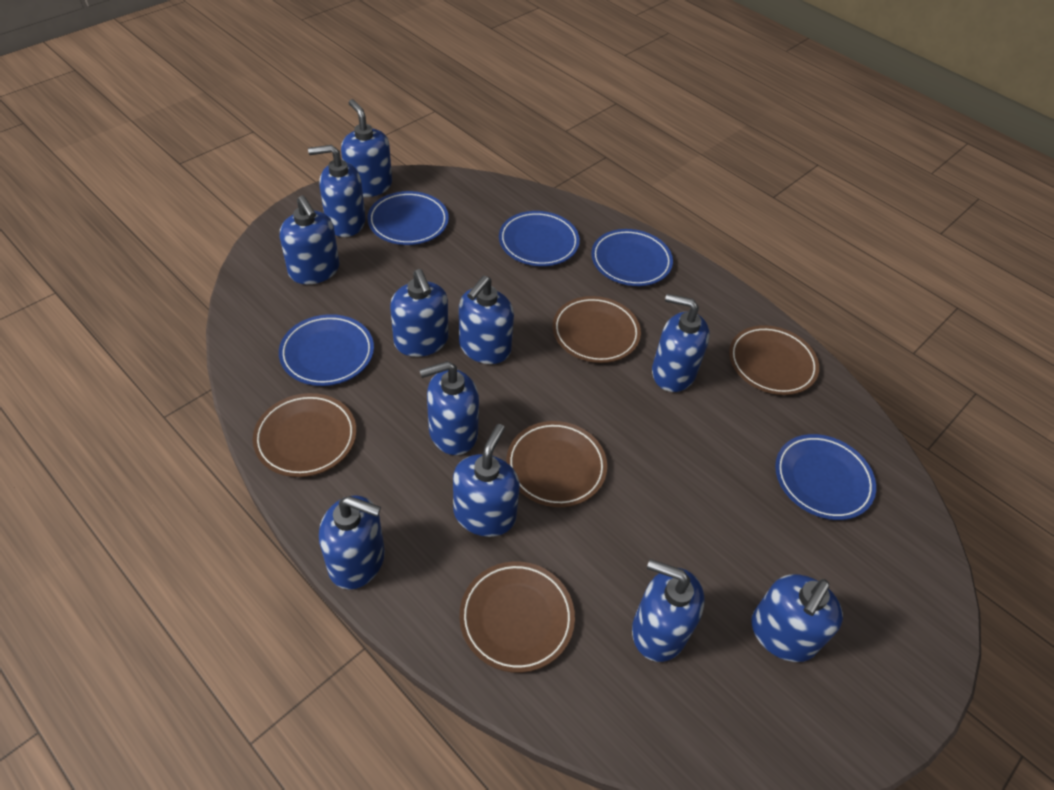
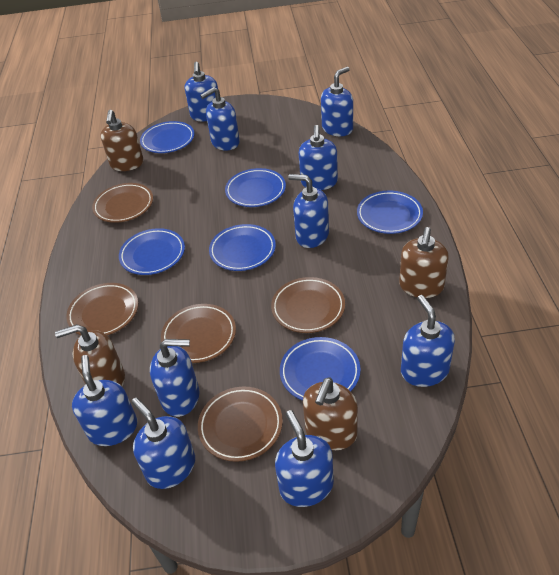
blue plate: 5 -> 6
blue soap dispenser: 11 -> 10
brown soap dispenser: 0 -> 4

